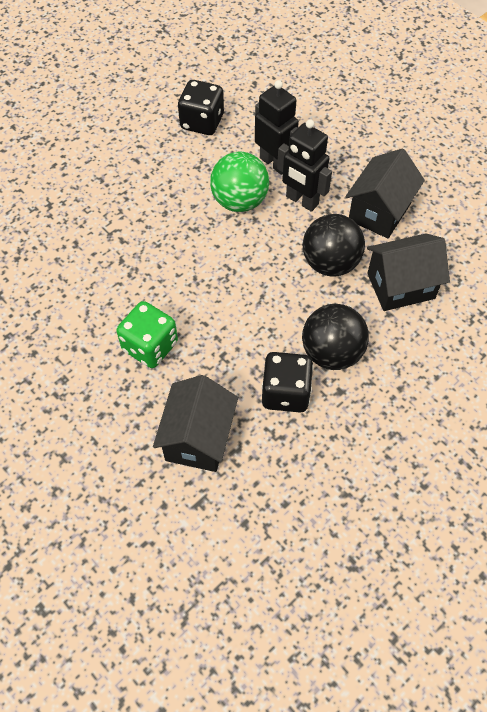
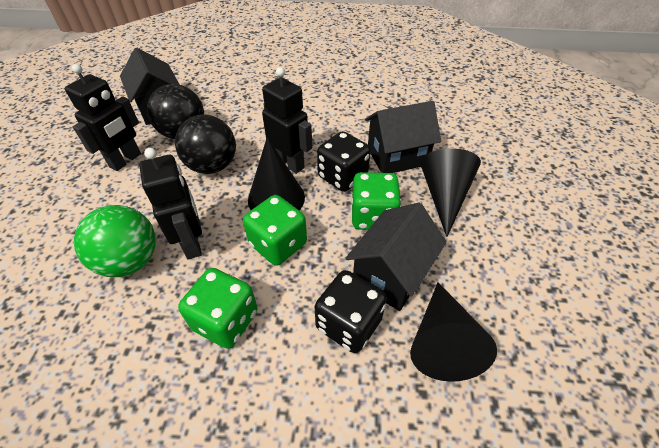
black cone: 0 -> 3
black robot: 2 -> 3
green dice: 1 -> 3

